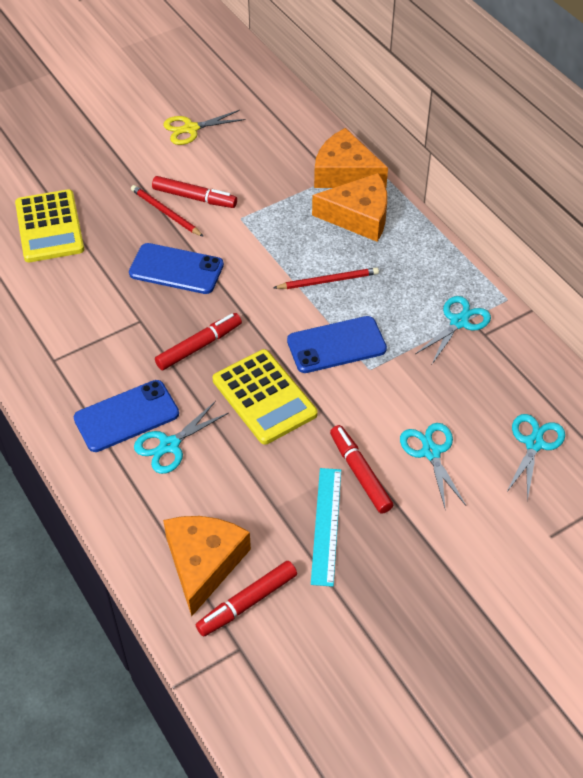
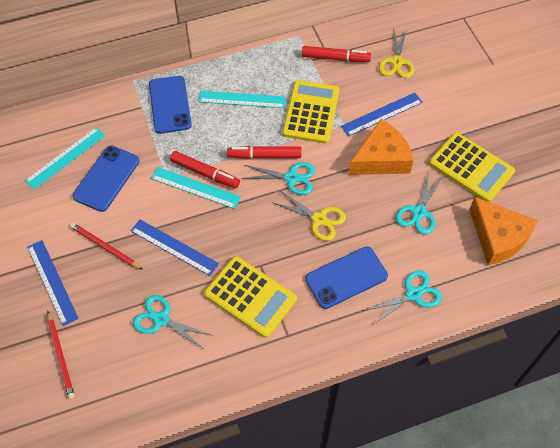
blue ruler: 0 -> 3
orange cheese: 3 -> 2
red marker: 4 -> 3
turquoise ruler: 1 -> 3
yellow calculator: 2 -> 3
yellow scissors: 1 -> 2

